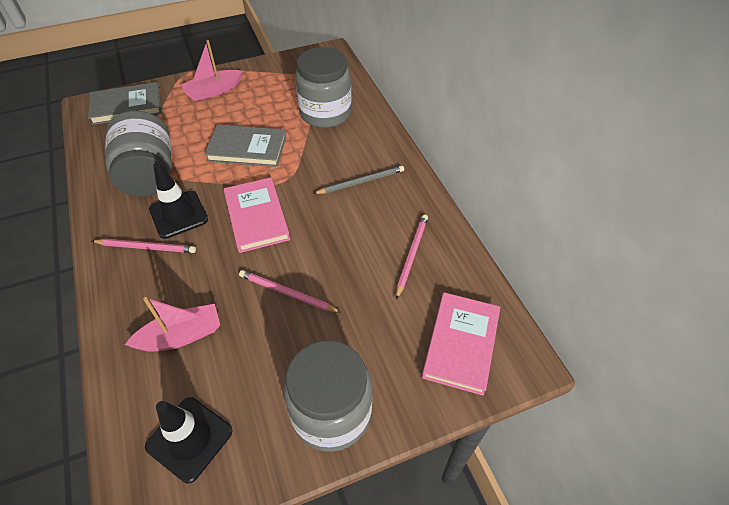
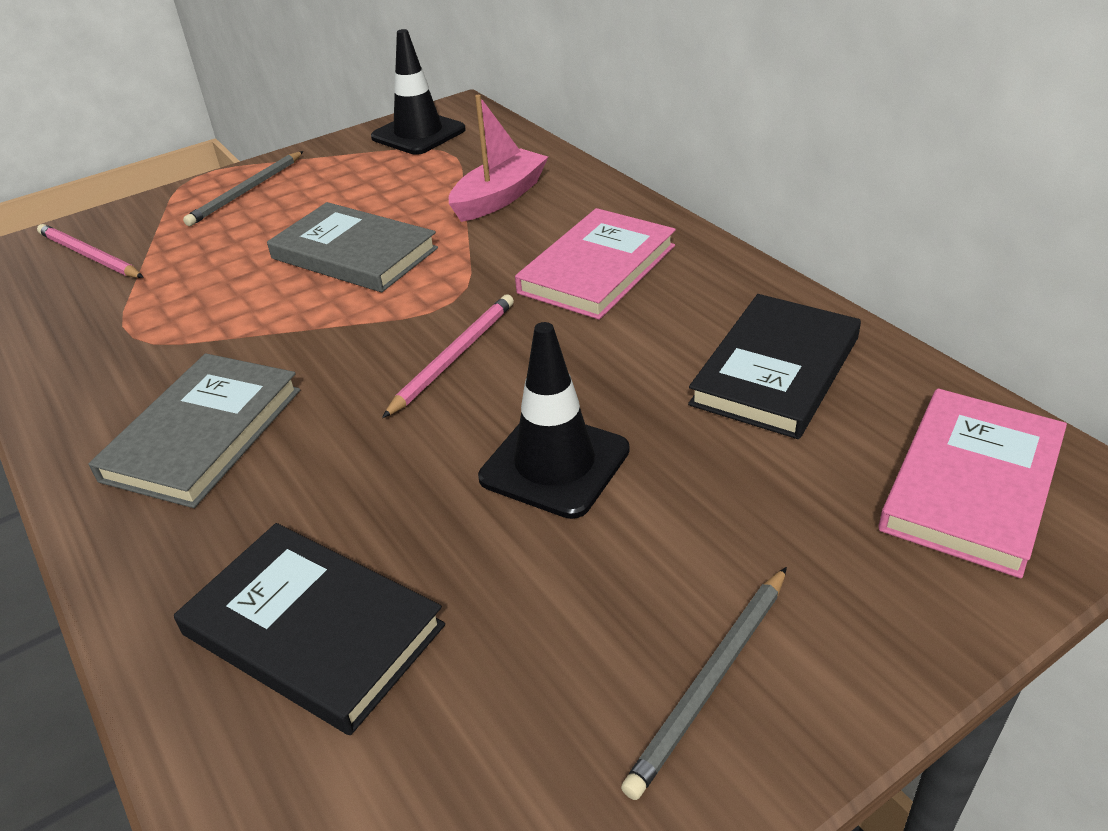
black book: 0 -> 2
grey jar: 3 -> 0
grey pencil: 1 -> 2
pink boat: 2 -> 1
pink pencil: 3 -> 2

